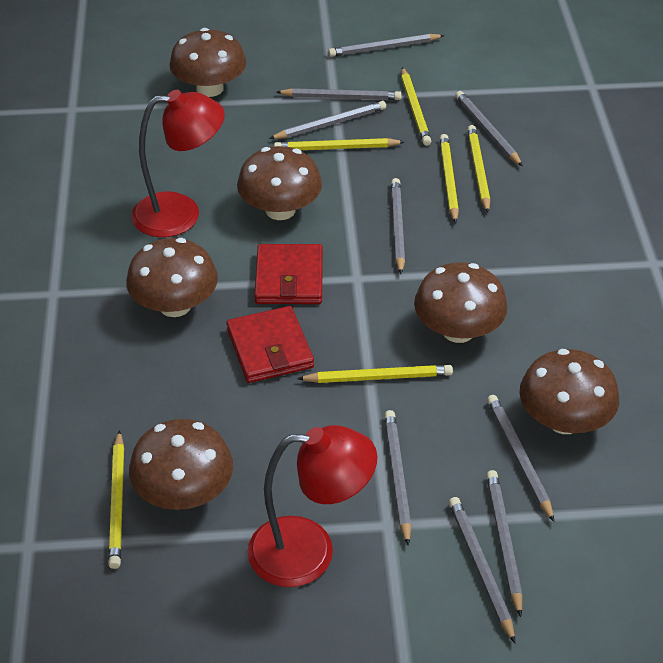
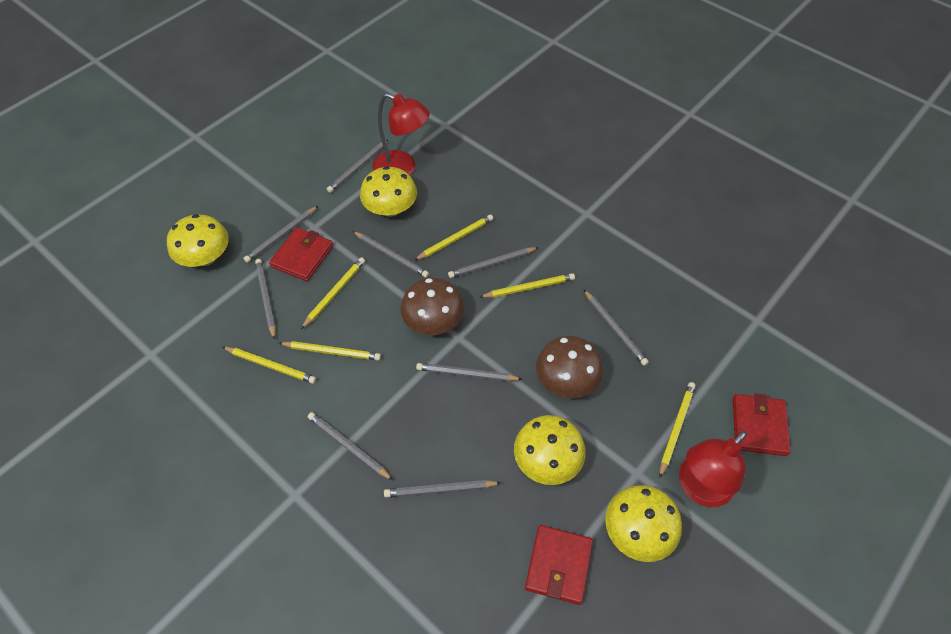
brown mushroom: 6 -> 2
red wallet: 2 -> 3
yellow mushroom: 0 -> 4

